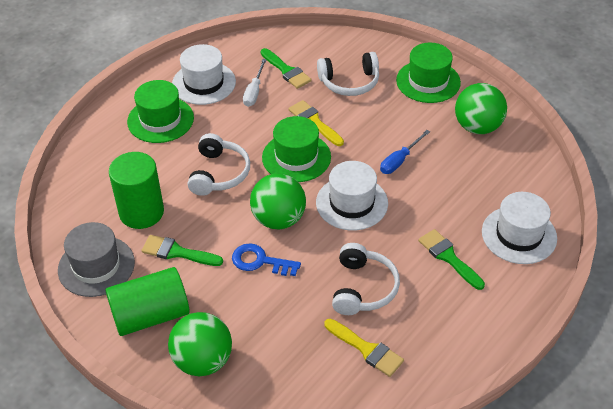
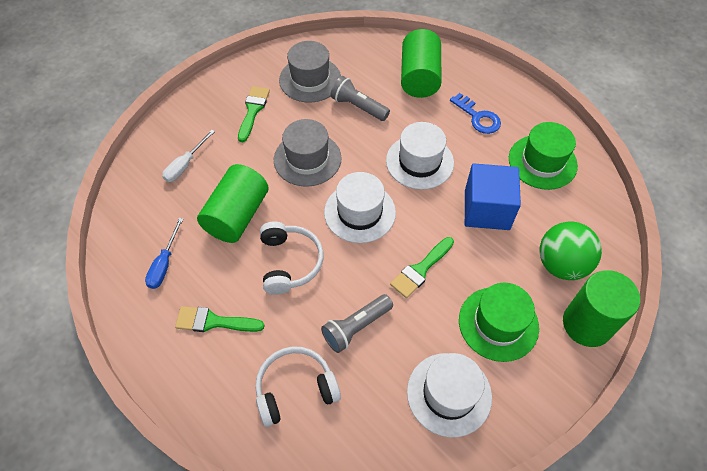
blue cube: 0 -> 1
green ball: 3 -> 1
green cylinder: 2 -> 3
green hat: 3 -> 2
grey flashlight: 0 -> 2
grey hat: 1 -> 2
white headphones: 3 -> 2
yellow brush: 2 -> 0

